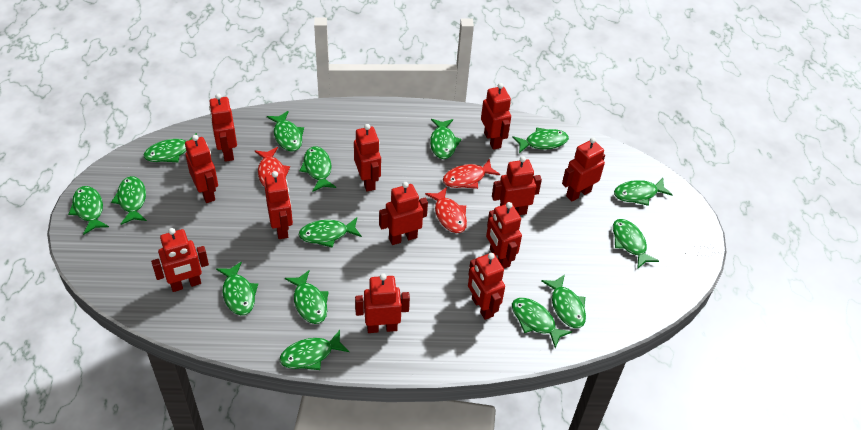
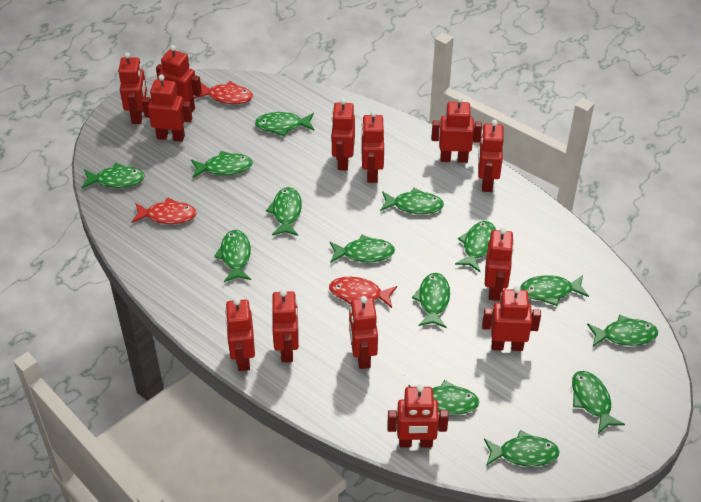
green fish: 15 -> 14
red robot: 12 -> 13

